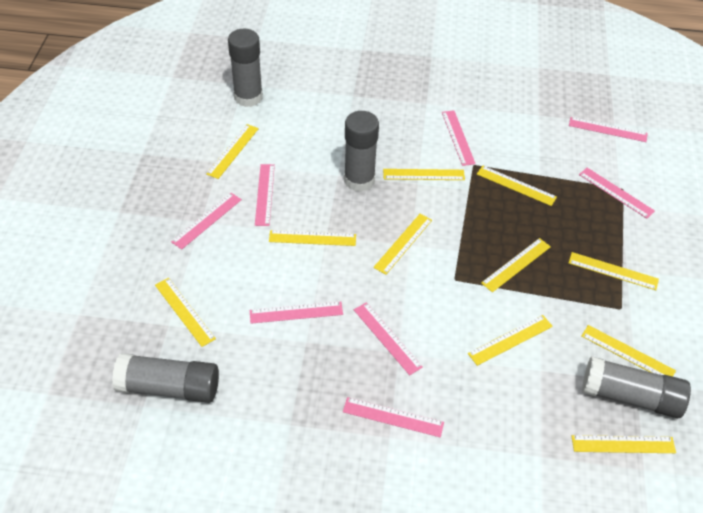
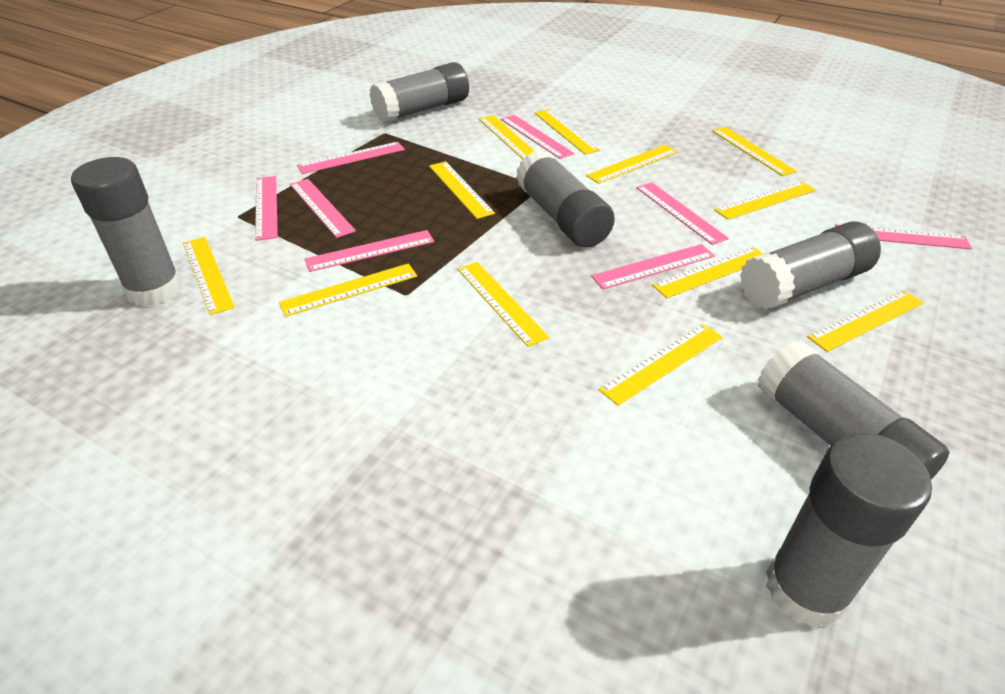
grey glue stick: 4 -> 6
yellow ruler: 11 -> 12

